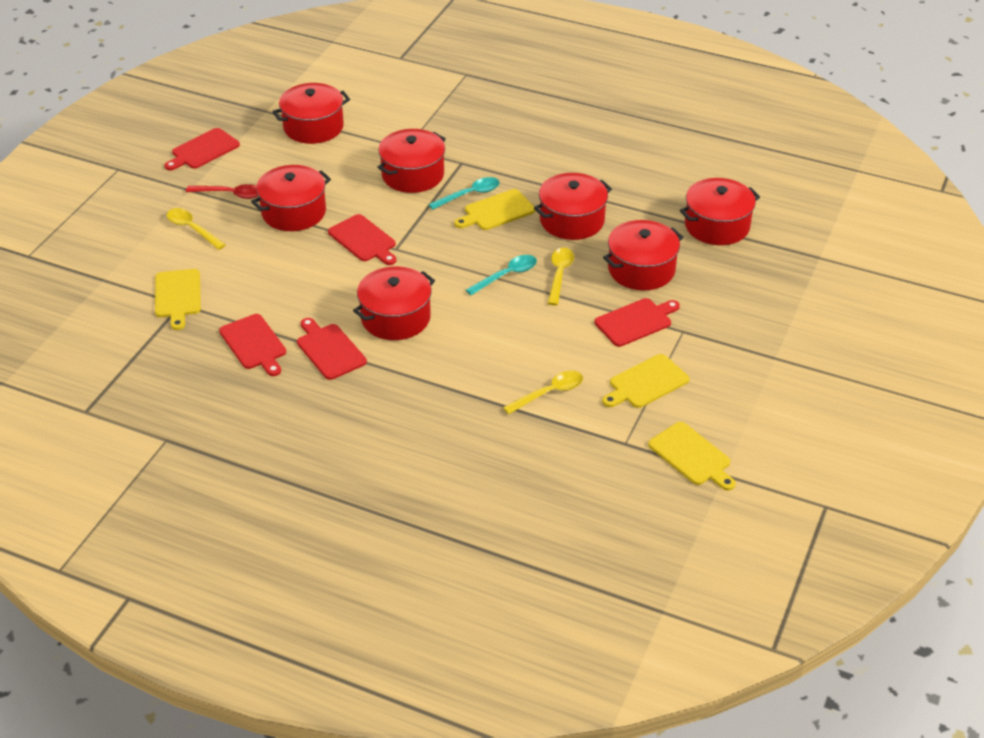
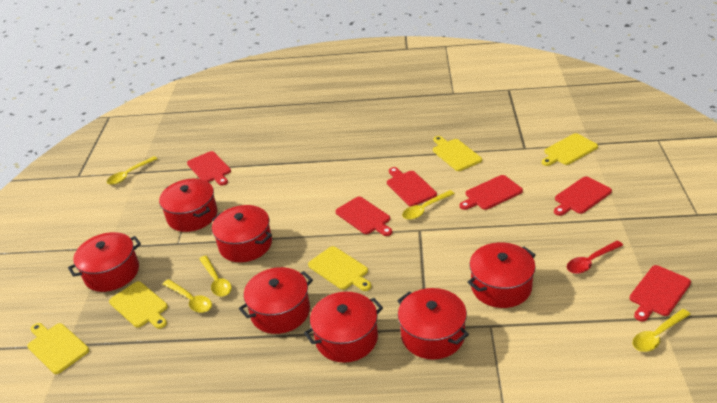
red cutting board: 5 -> 6
turquoise spoon: 2 -> 0
yellow cutting board: 4 -> 5
yellow spoon: 3 -> 5

